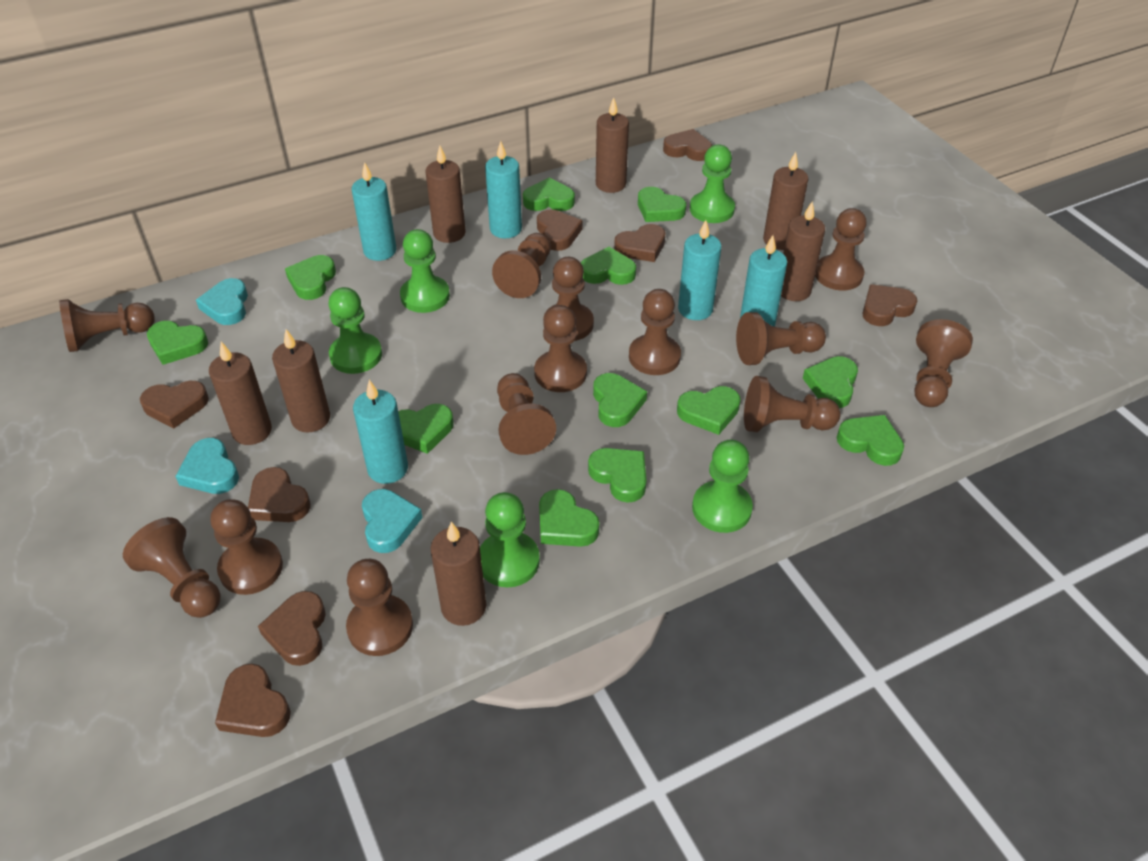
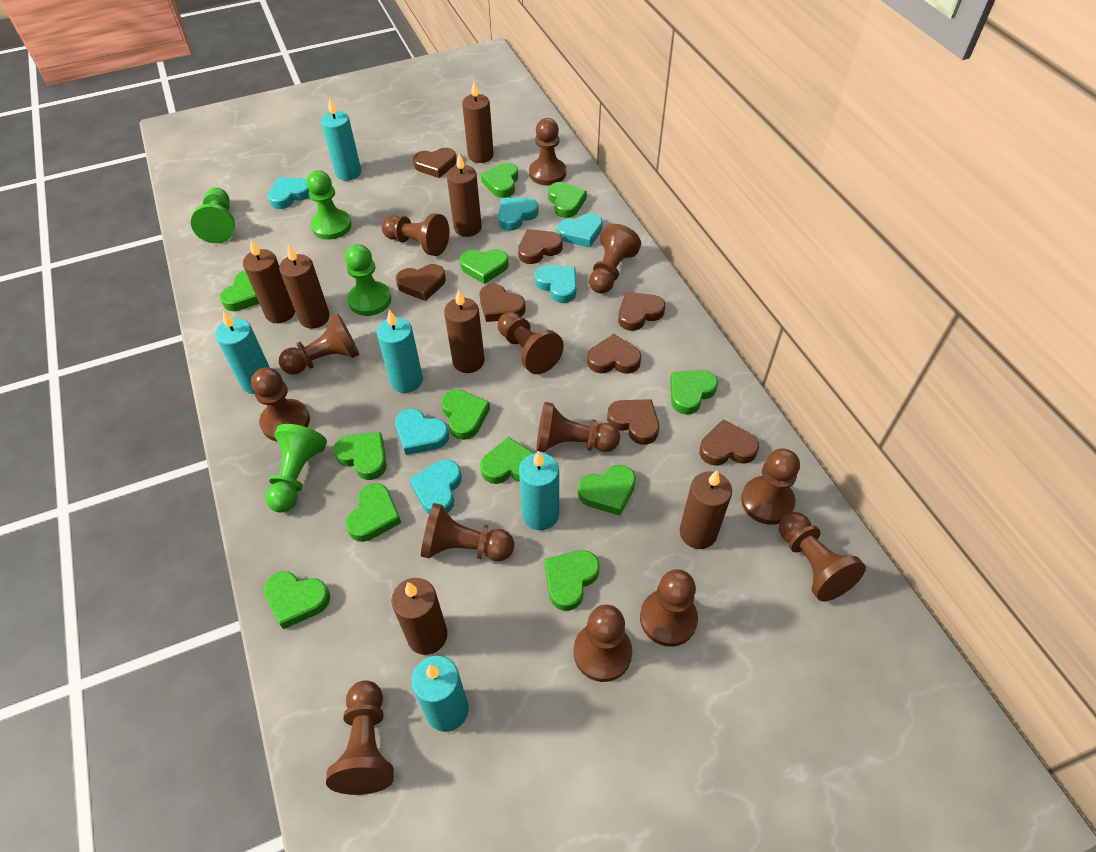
green pawn: 5 -> 4
turquoise heart: 3 -> 6

